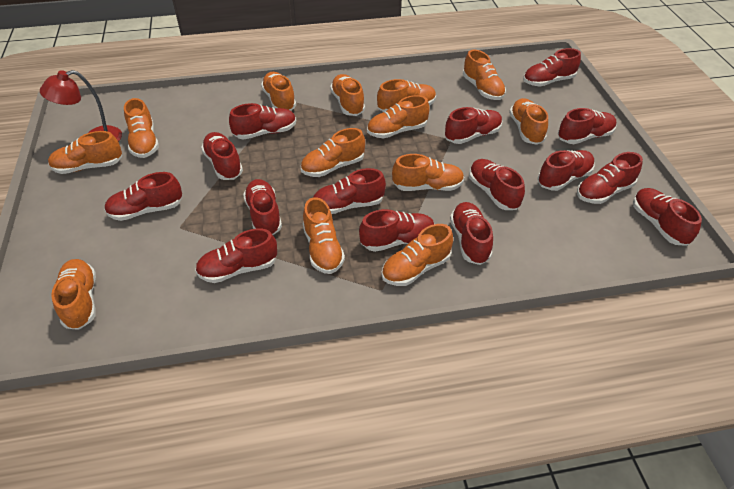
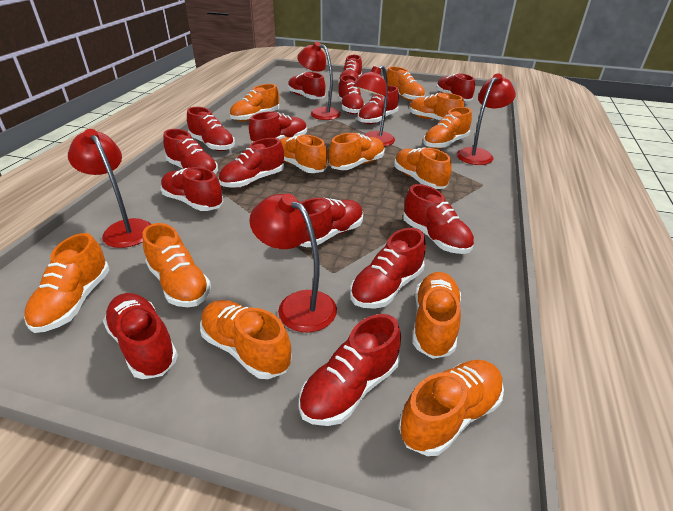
orange shoe: 13 -> 12
red lamp: 1 -> 5

